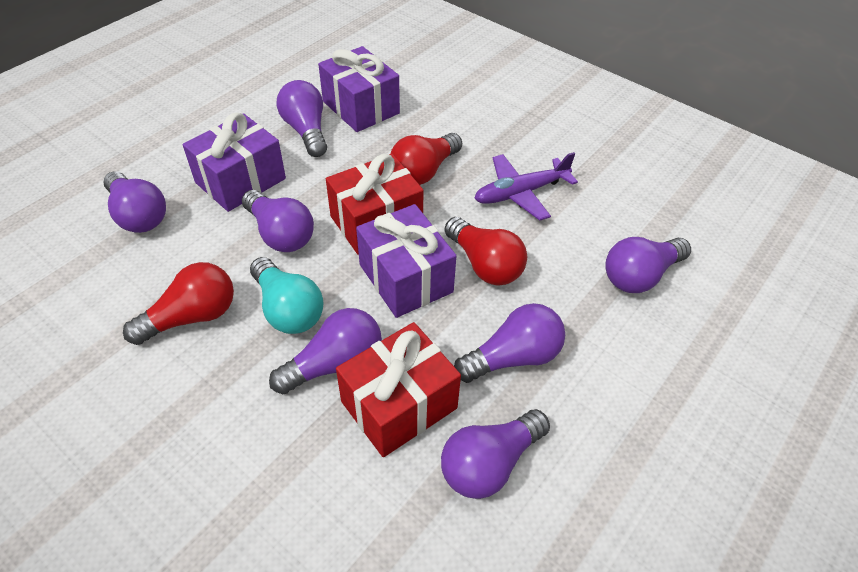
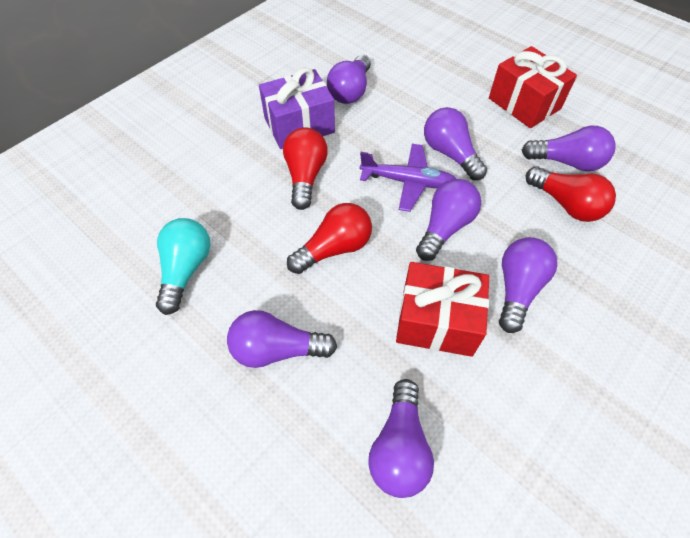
purple gift: 3 -> 1

